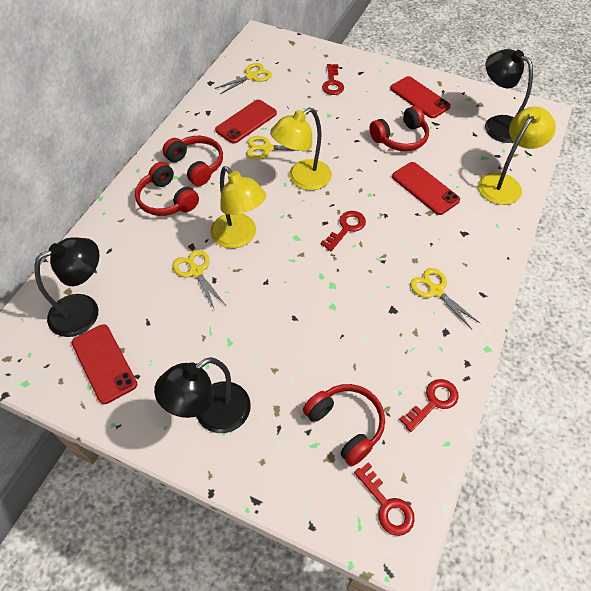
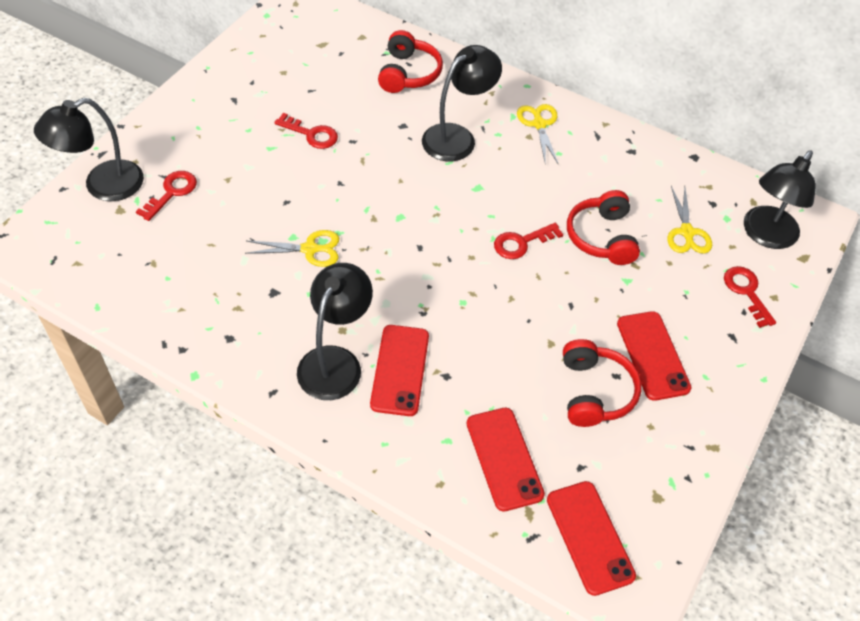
black lamp: 3 -> 4
red headphones: 4 -> 3
yellow lamp: 3 -> 0
yellow scissors: 4 -> 3

